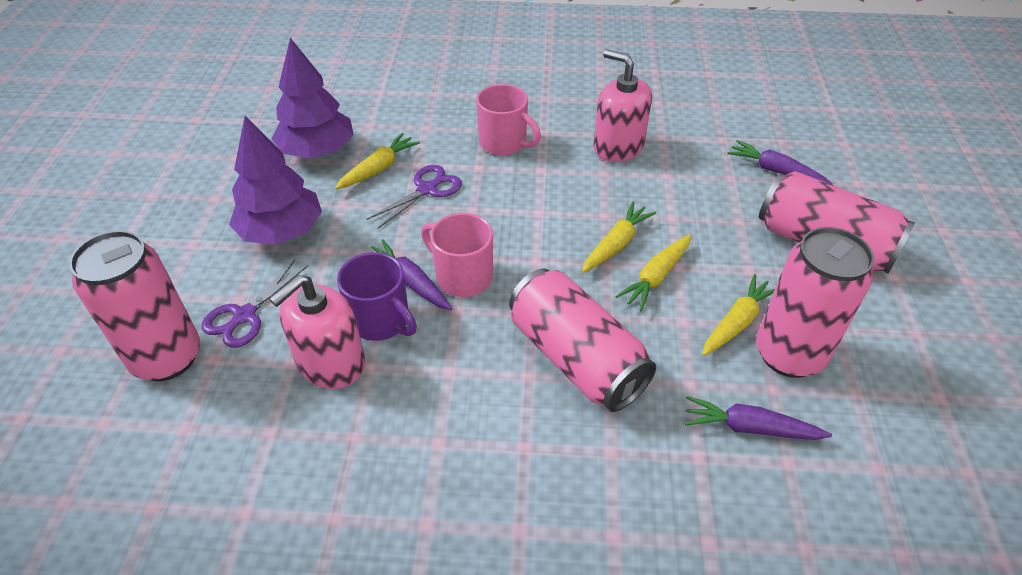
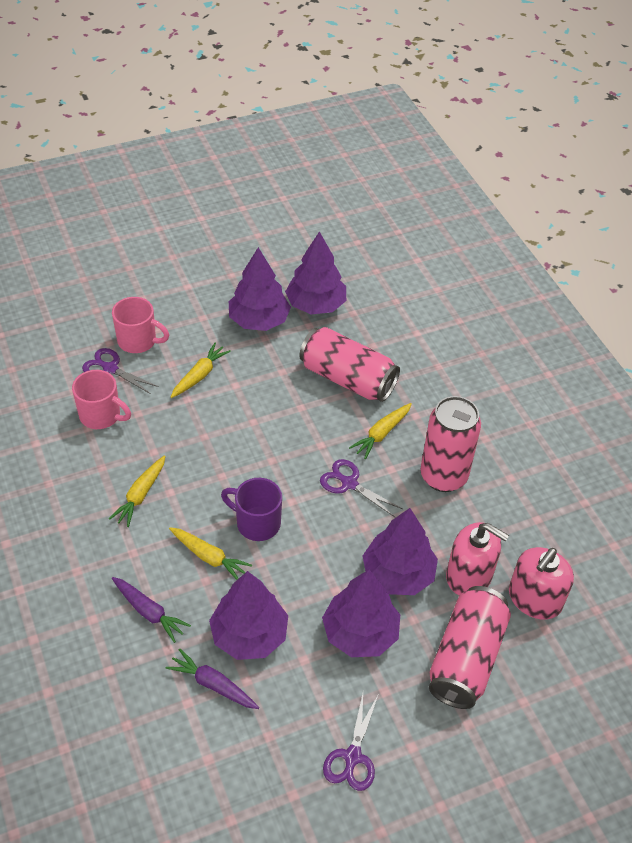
pink can: 4 -> 3
purple carrot: 3 -> 2
purple scissors: 2 -> 3
purple tree: 2 -> 5

